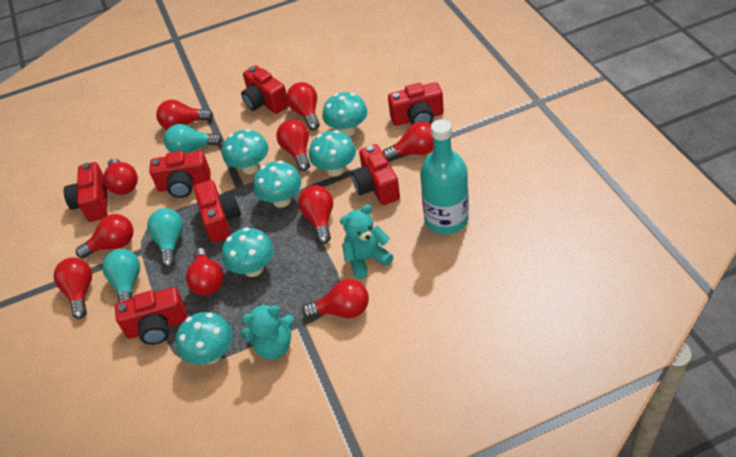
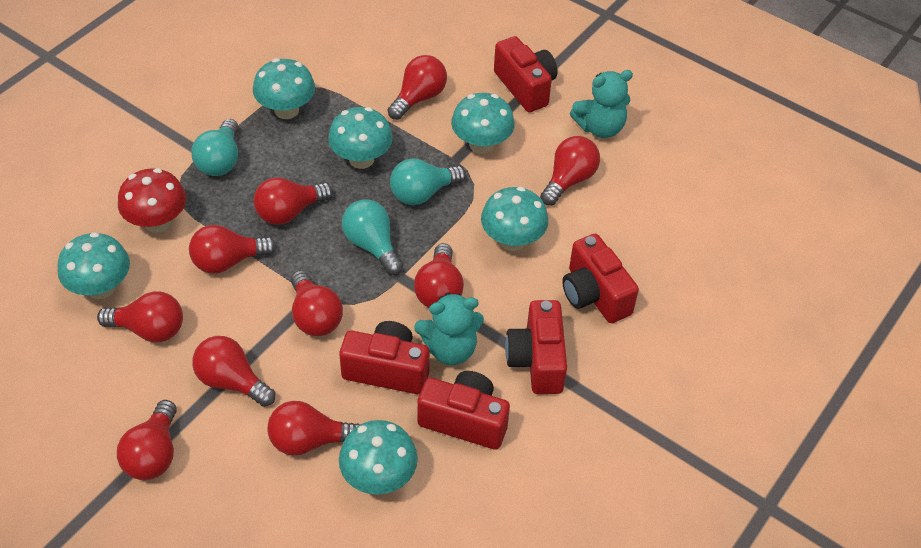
red camera: 7 -> 5
red mushroom: 0 -> 1
turquoise bottle: 1 -> 0

